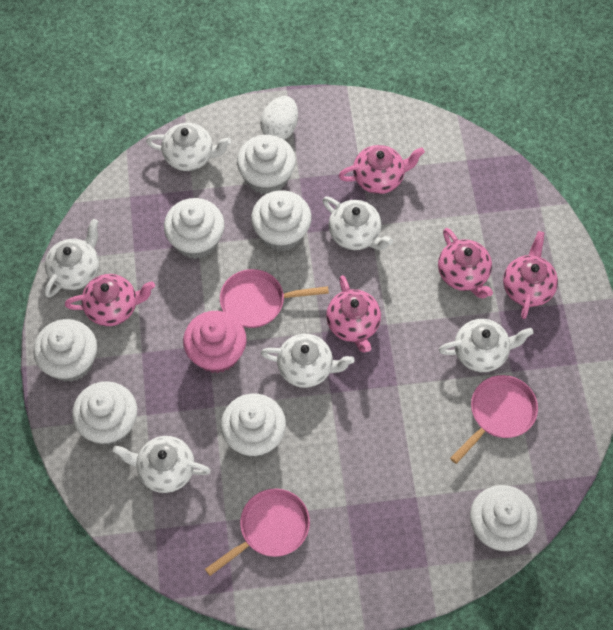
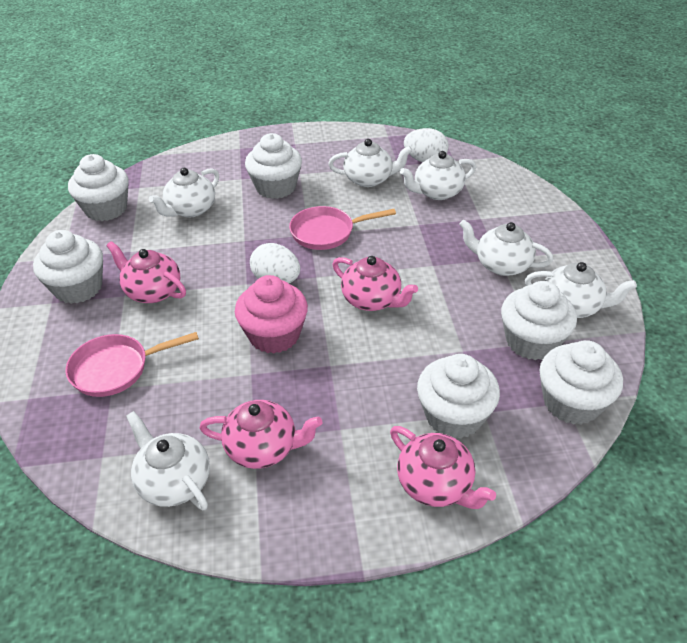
pink pan: 3 -> 2
pink teapot: 5 -> 4
white cupcake: 7 -> 6
white egg: 1 -> 2

